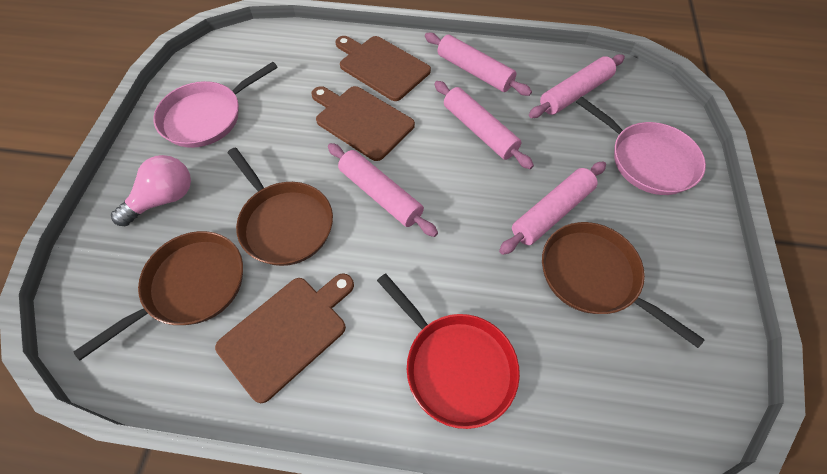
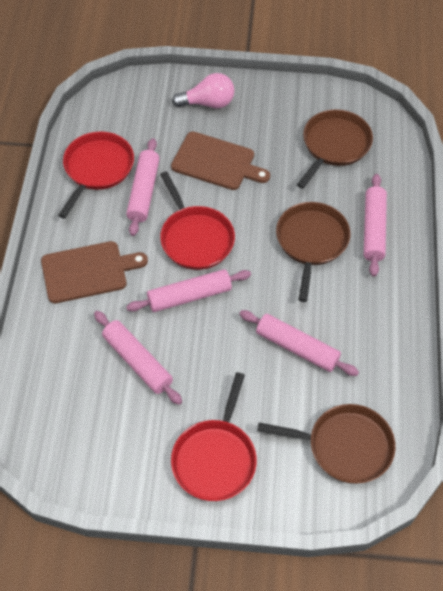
brown cutting board: 3 -> 2
pink pan: 2 -> 0
red pan: 1 -> 3

